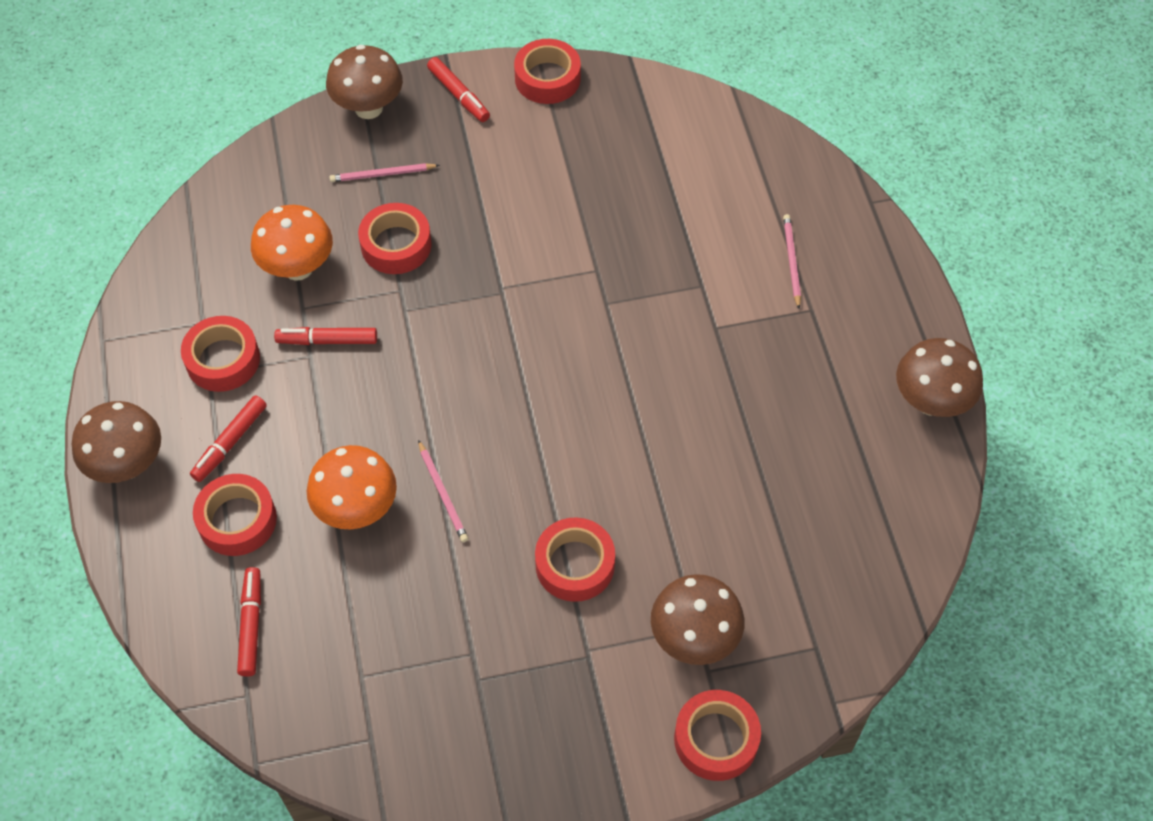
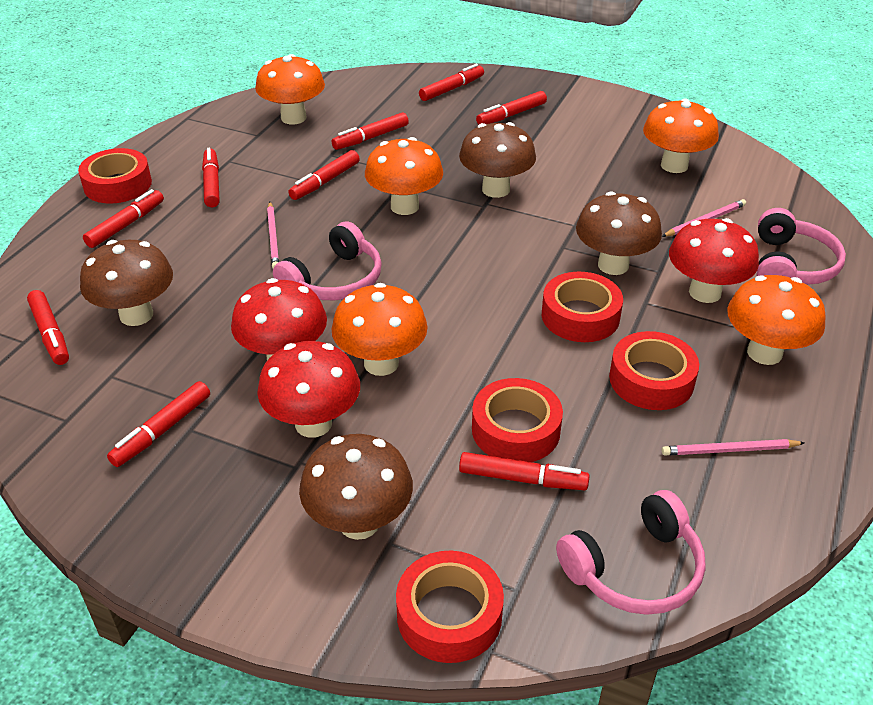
orange mushroom: 2 -> 5
pink headphones: 0 -> 3
red marker: 4 -> 9
red mushroom: 0 -> 3
red tape: 6 -> 5

